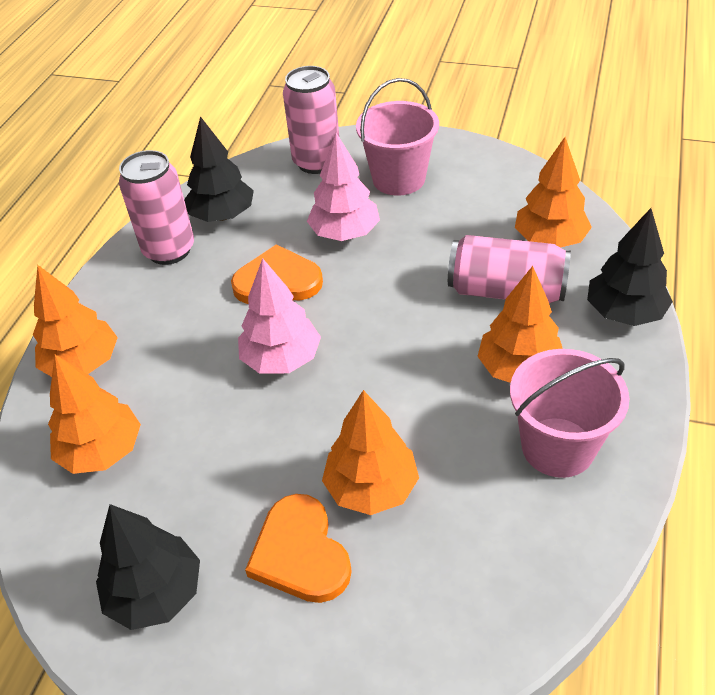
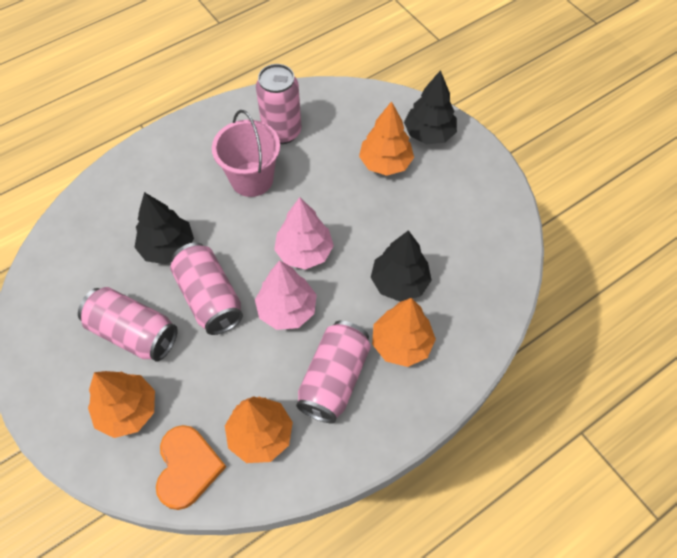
orange heart: 2 -> 1
orange tree: 5 -> 4
pink bucket: 2 -> 1
pink can: 3 -> 4

